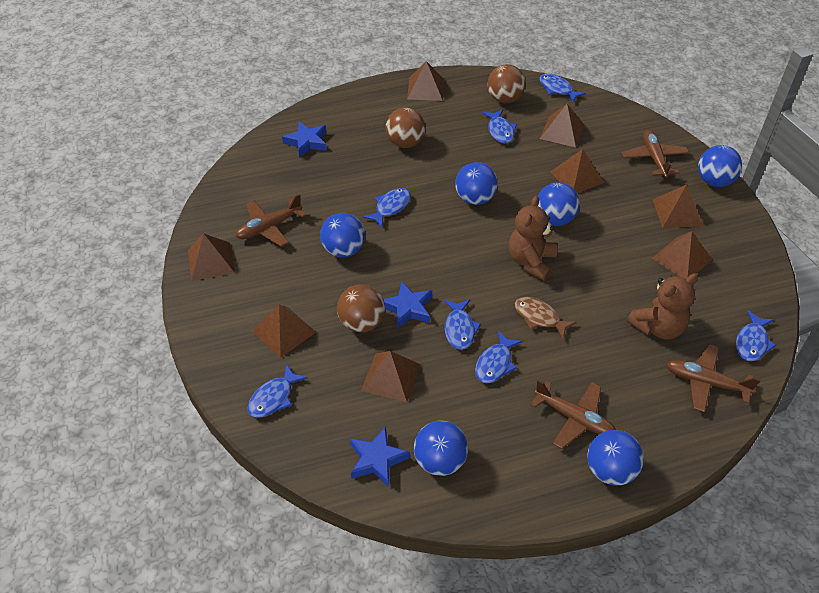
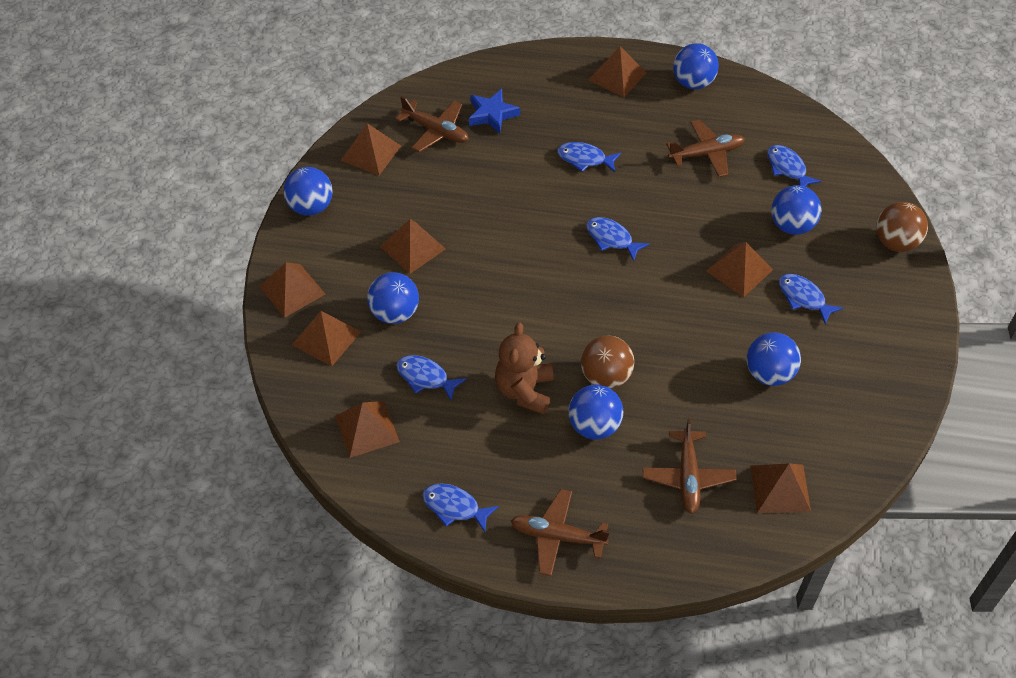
blue fish: 7 -> 6
blue star: 3 -> 1
brown ball: 3 -> 2
brown fish: 1 -> 0
brown teddy bear: 2 -> 1

